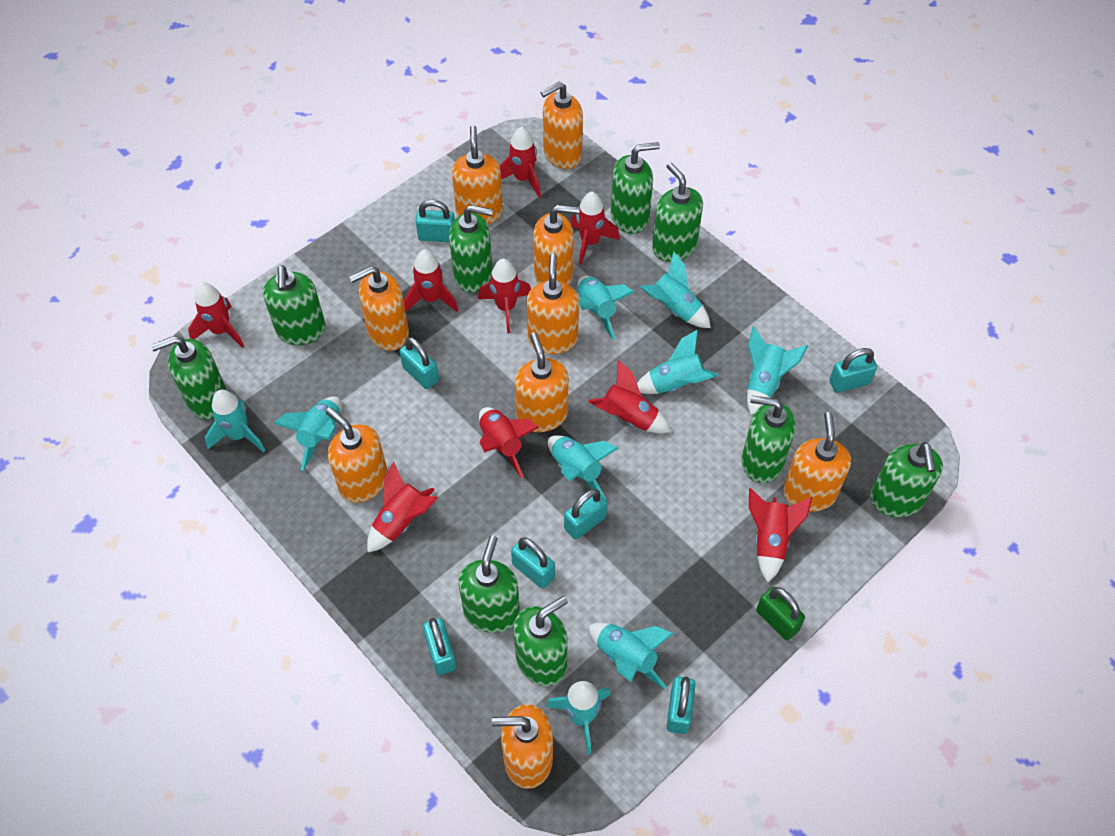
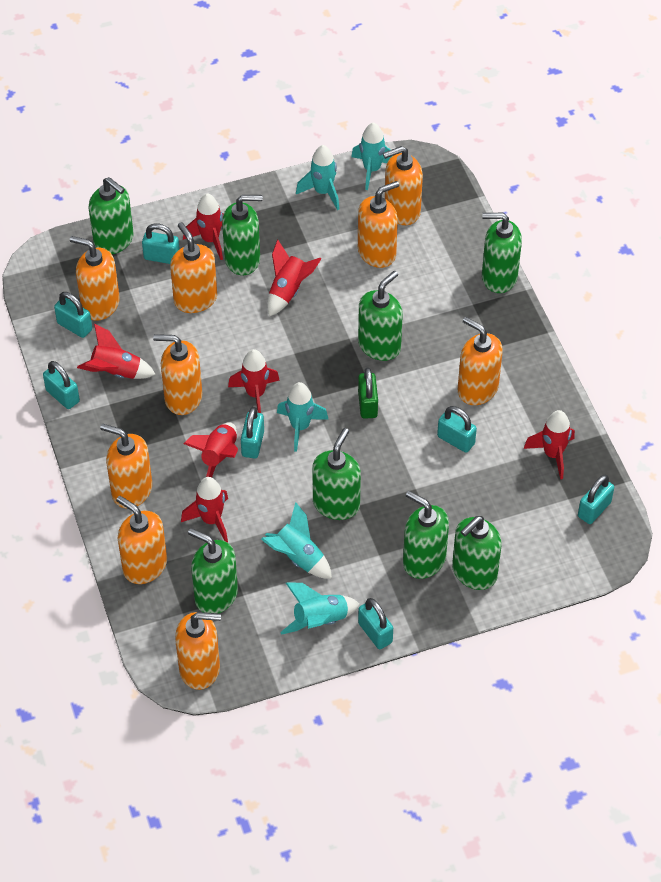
green soap dispenser: 9 -> 8
red rocket: 9 -> 7
turquoise rocket: 9 -> 5

